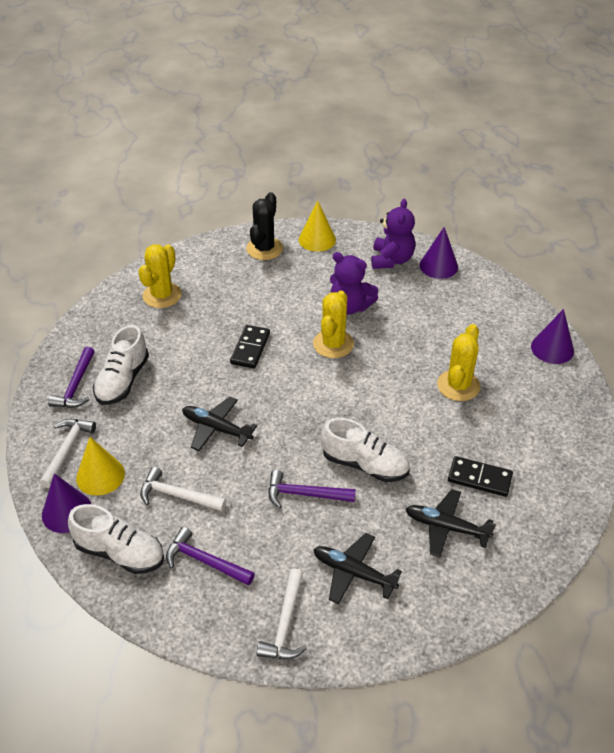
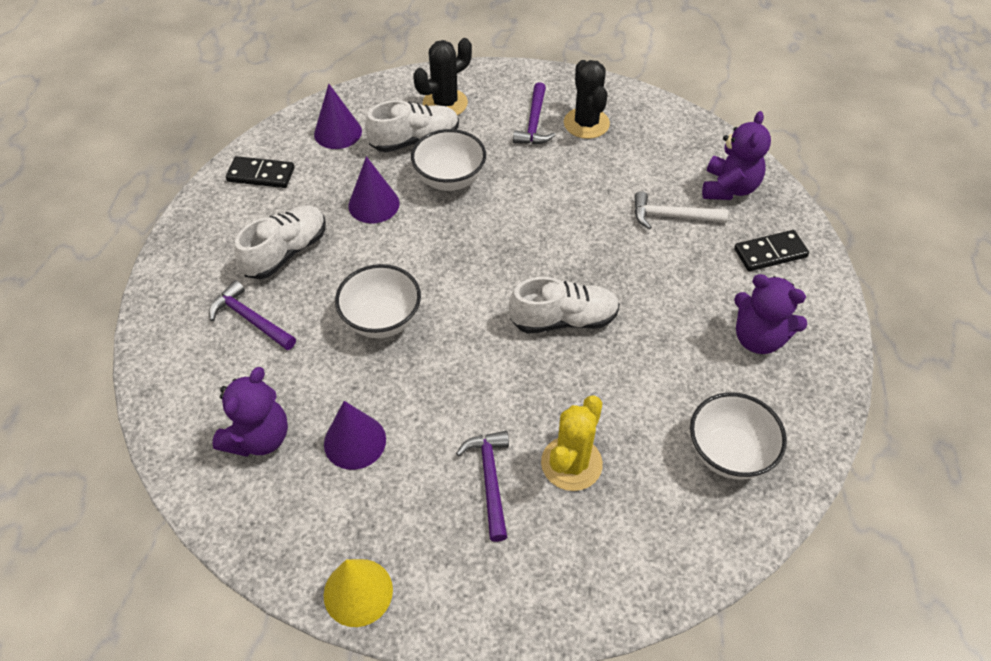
black cactus: 1 -> 2
black plane: 3 -> 0
purple teddy bear: 2 -> 3
white bowl: 0 -> 3
white hammer: 3 -> 1
yellow cactus: 3 -> 1
yellow cone: 2 -> 1

